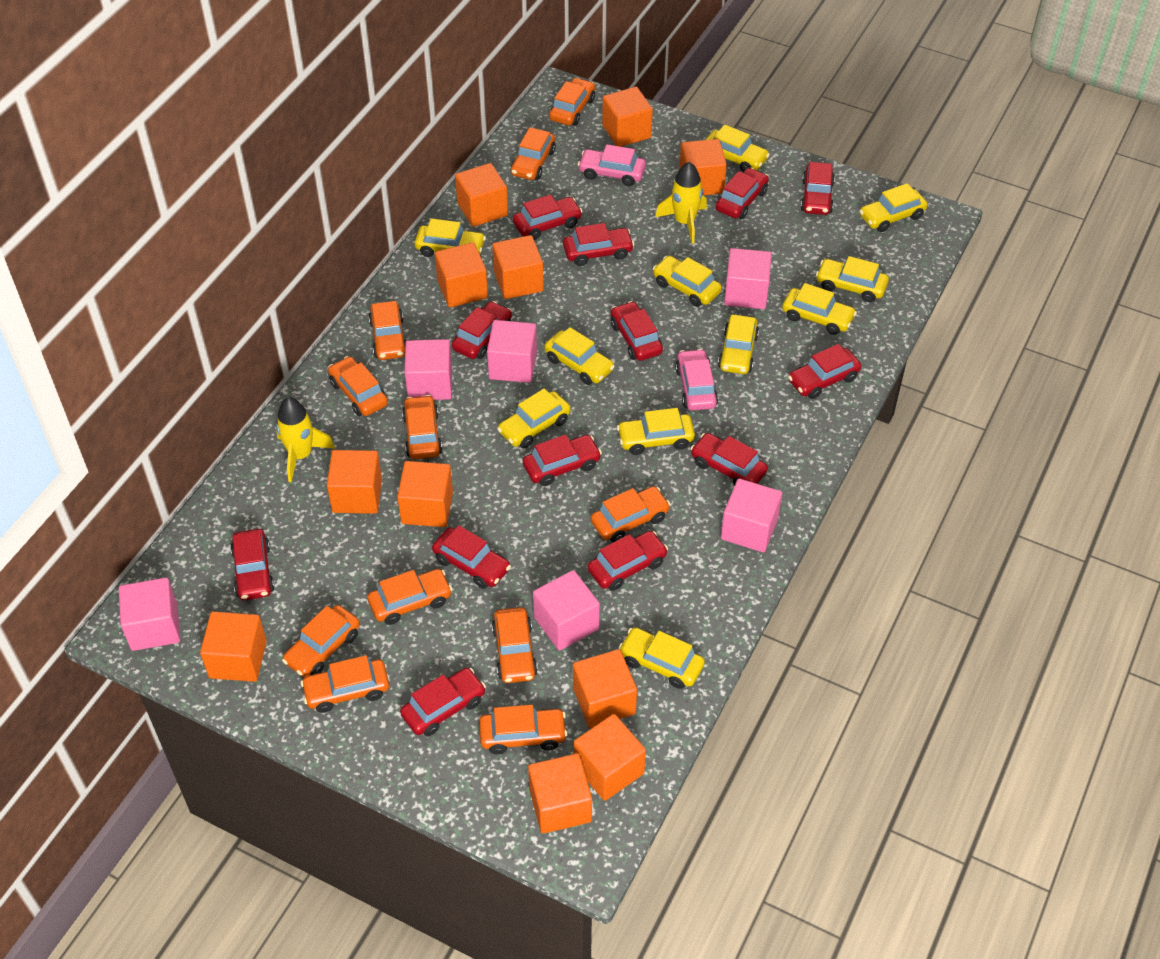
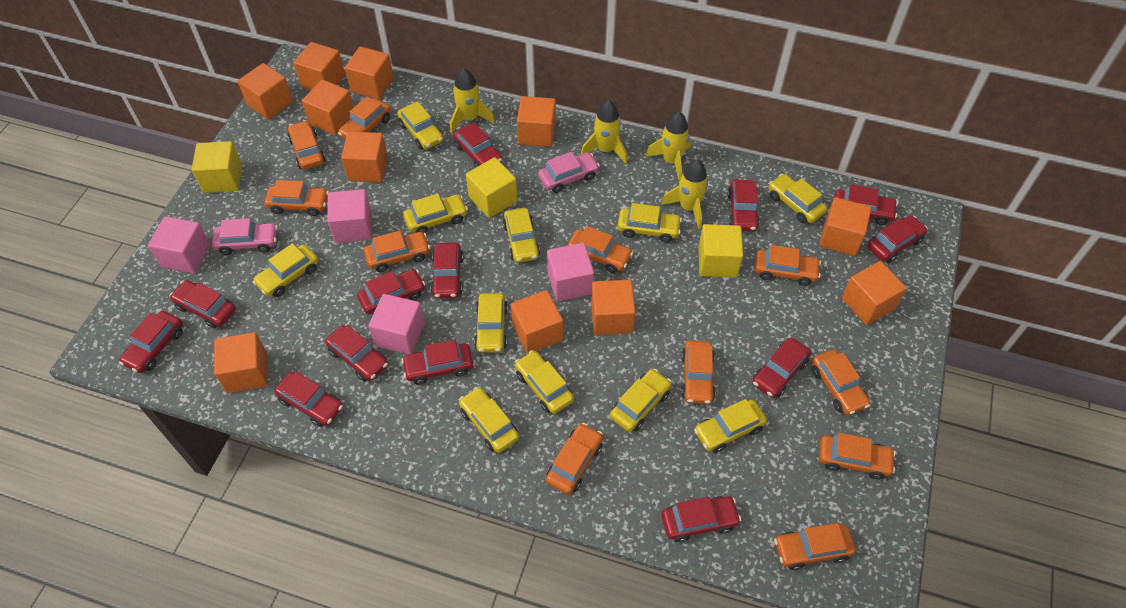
pink cube: 6 -> 4
yellow cube: 0 -> 3
yellow rocket: 2 -> 4

